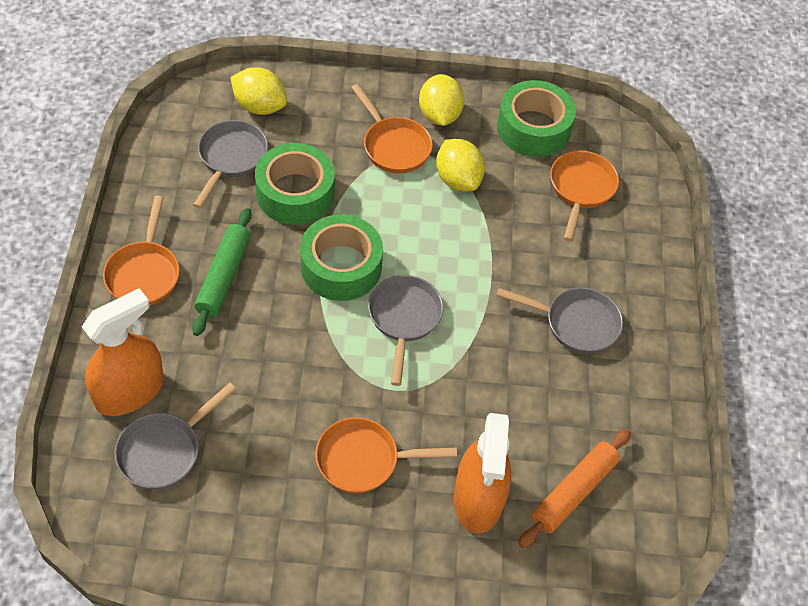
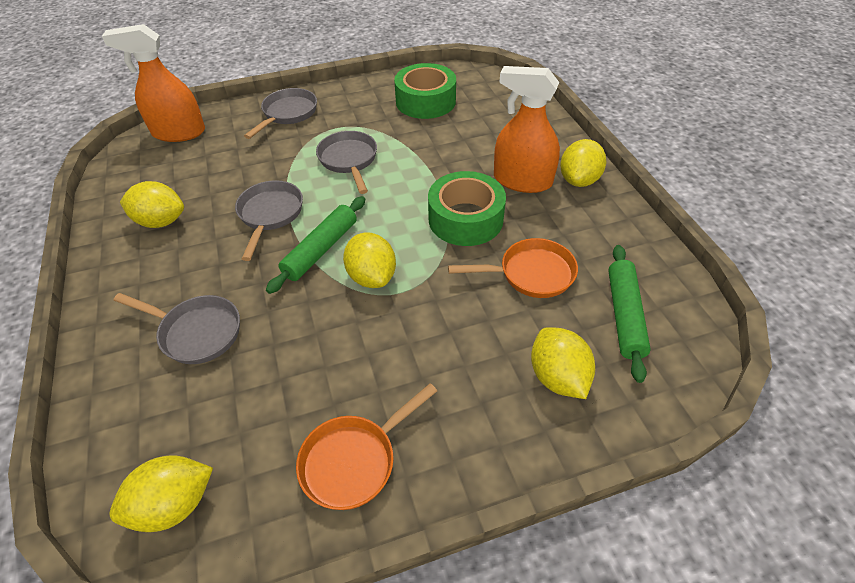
green rolling pin: 1 -> 2
green tape: 3 -> 2
orange pan: 4 -> 2
orange rolling pin: 1 -> 0
yellow lemon: 3 -> 5

